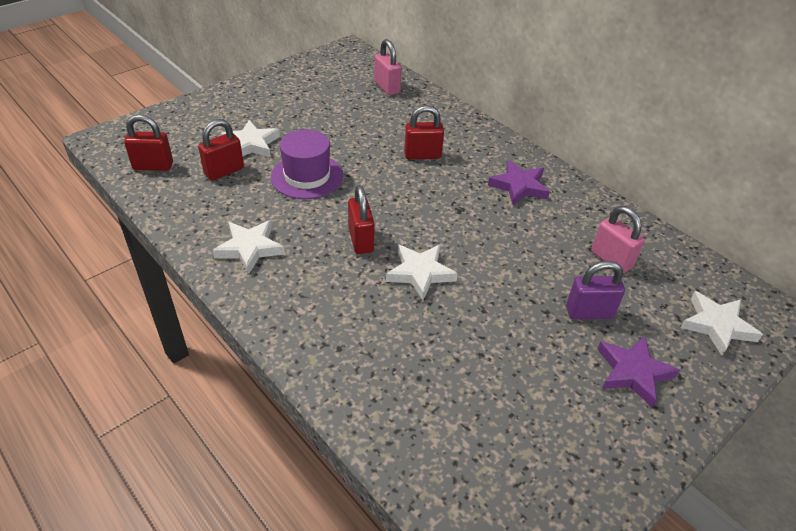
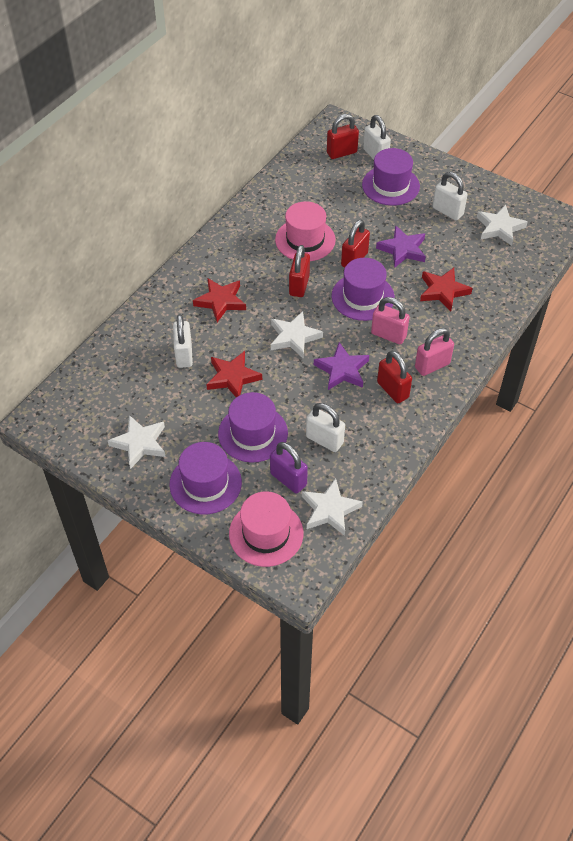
pink hat: 0 -> 2
purple hat: 1 -> 4
red star: 0 -> 3
white padlock: 0 -> 4

